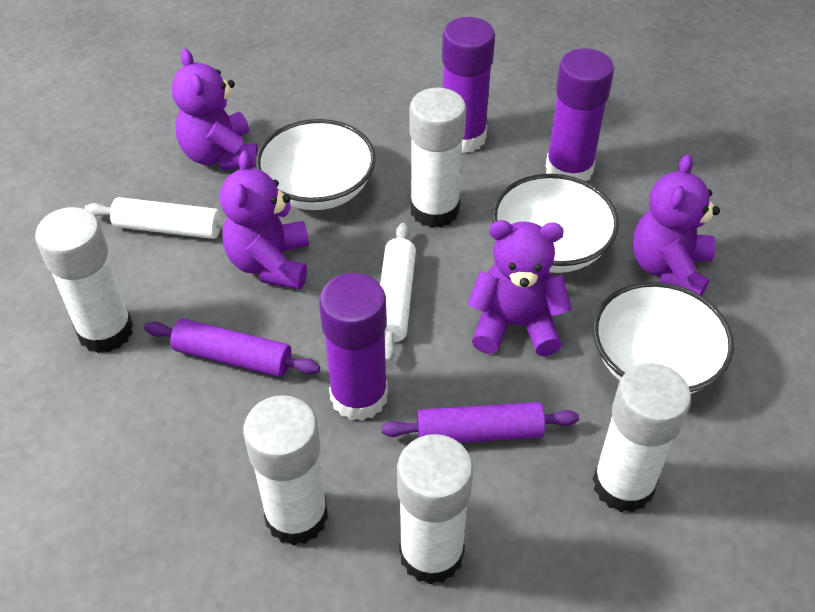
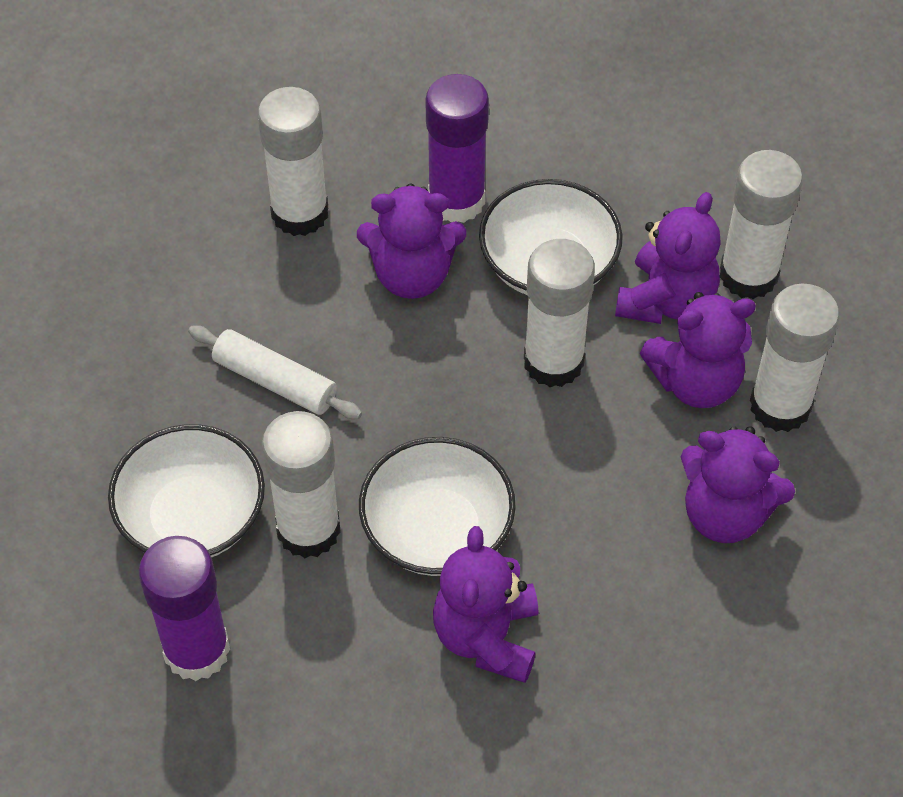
purple glue stick: 3 -> 2
purple rolling pin: 2 -> 0
purple teddy bear: 4 -> 5
white rolling pin: 2 -> 1

